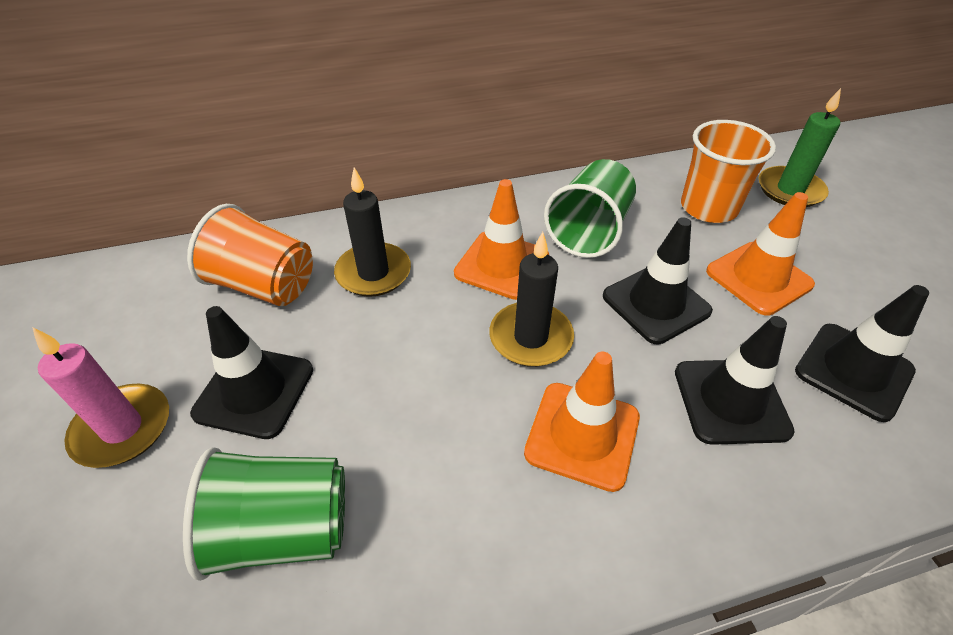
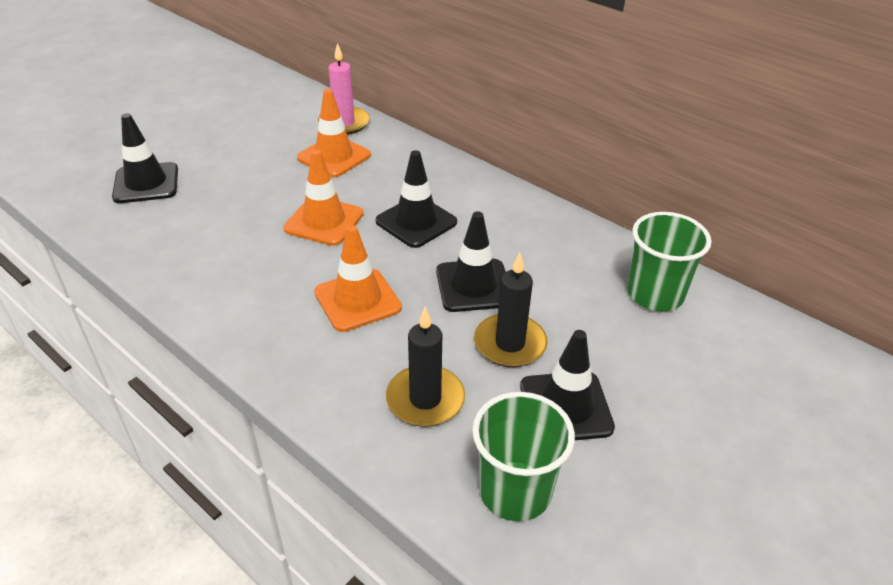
green candle: 1 -> 0
orange cup: 2 -> 0

